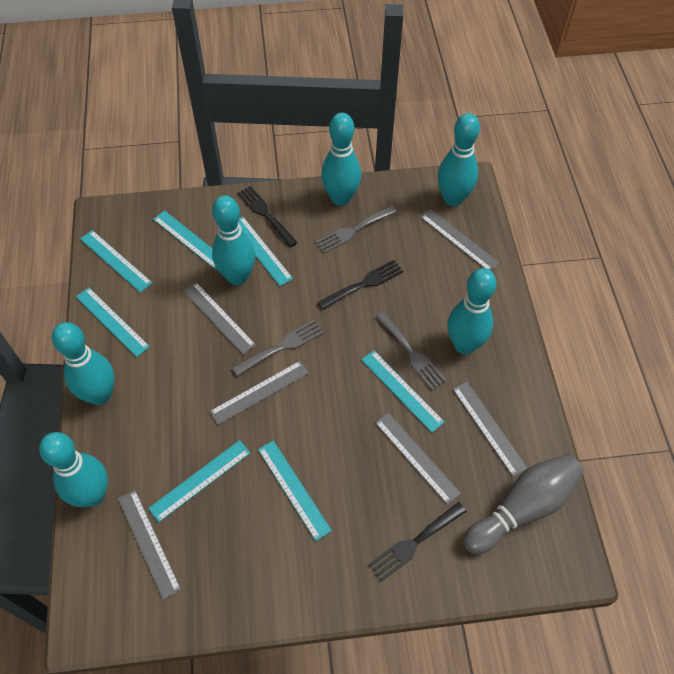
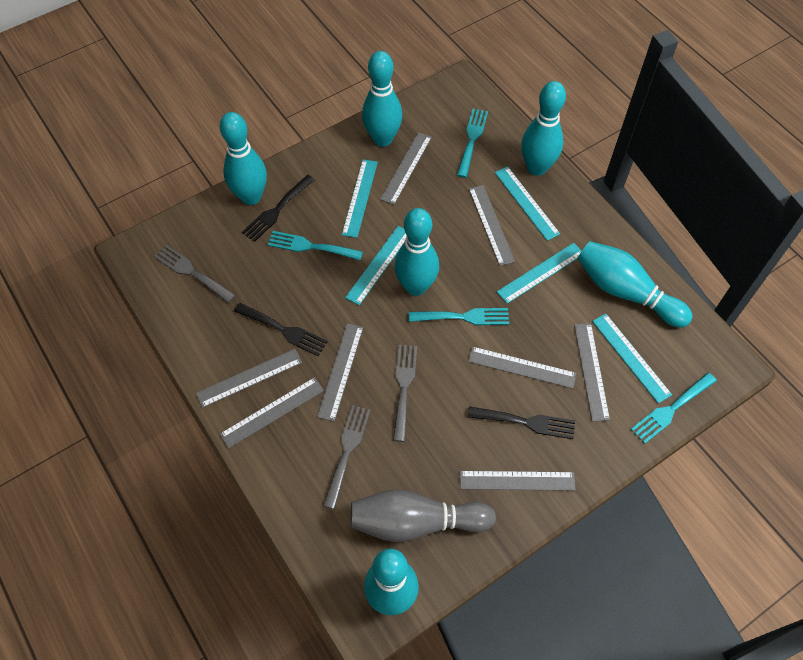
grey ruler: 6 -> 8
turquoise fork: 0 -> 4
turquoise ruler: 7 -> 5

